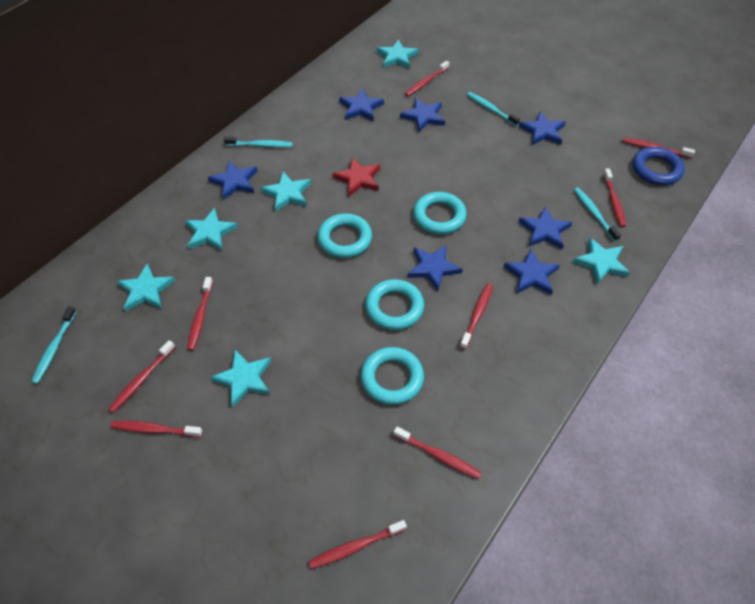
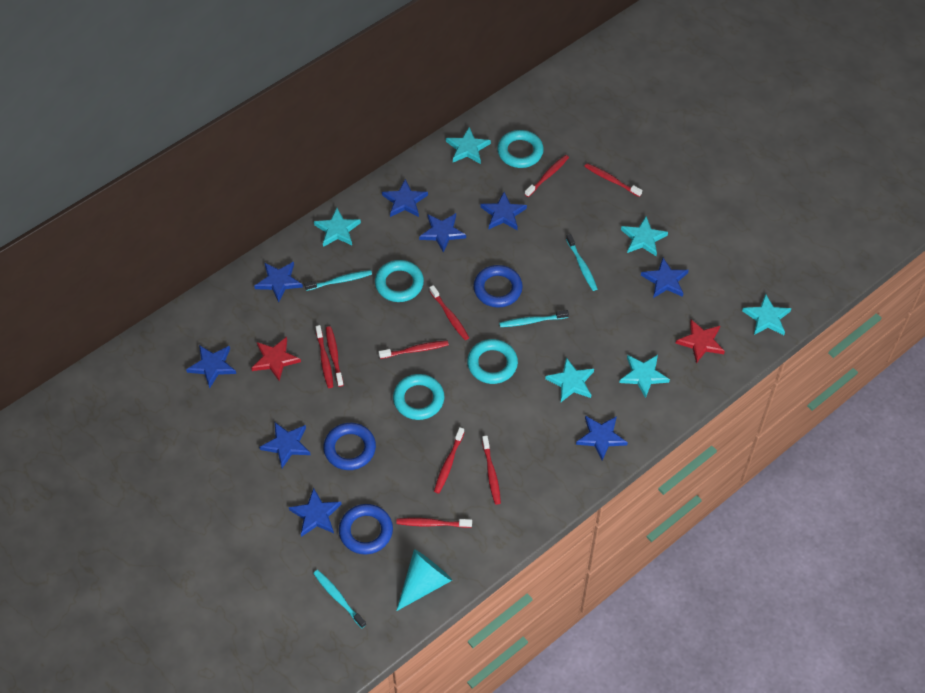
blue ring: 1 -> 3
blue star: 7 -> 9
red star: 1 -> 2
turquoise cone: 0 -> 1

